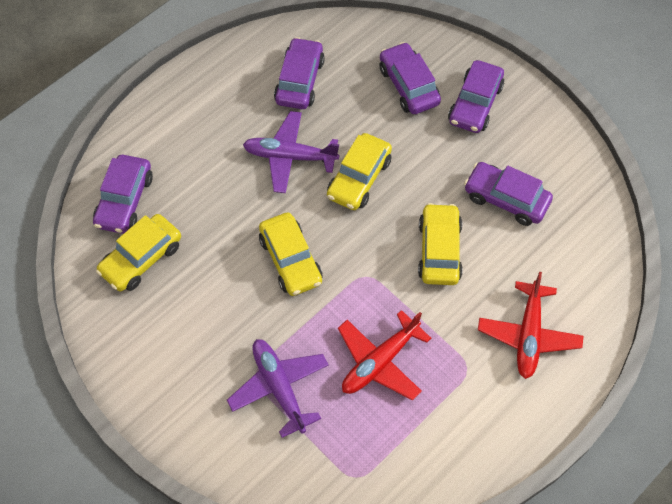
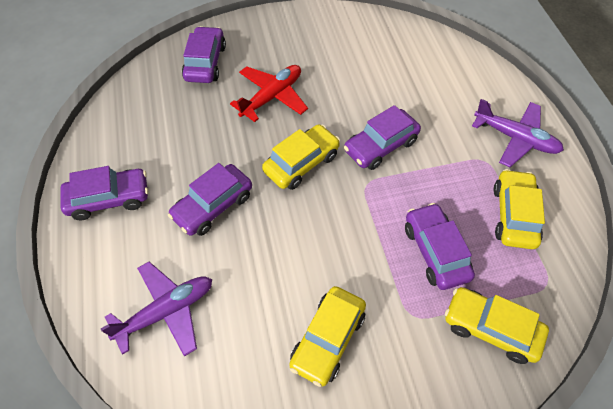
red plane: 2 -> 1

